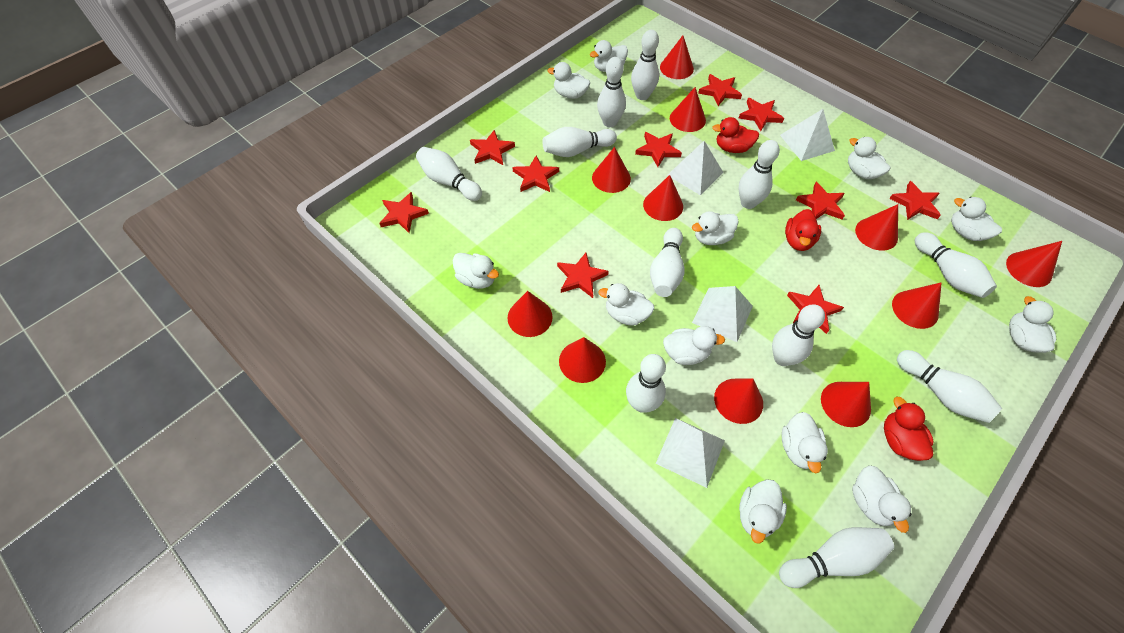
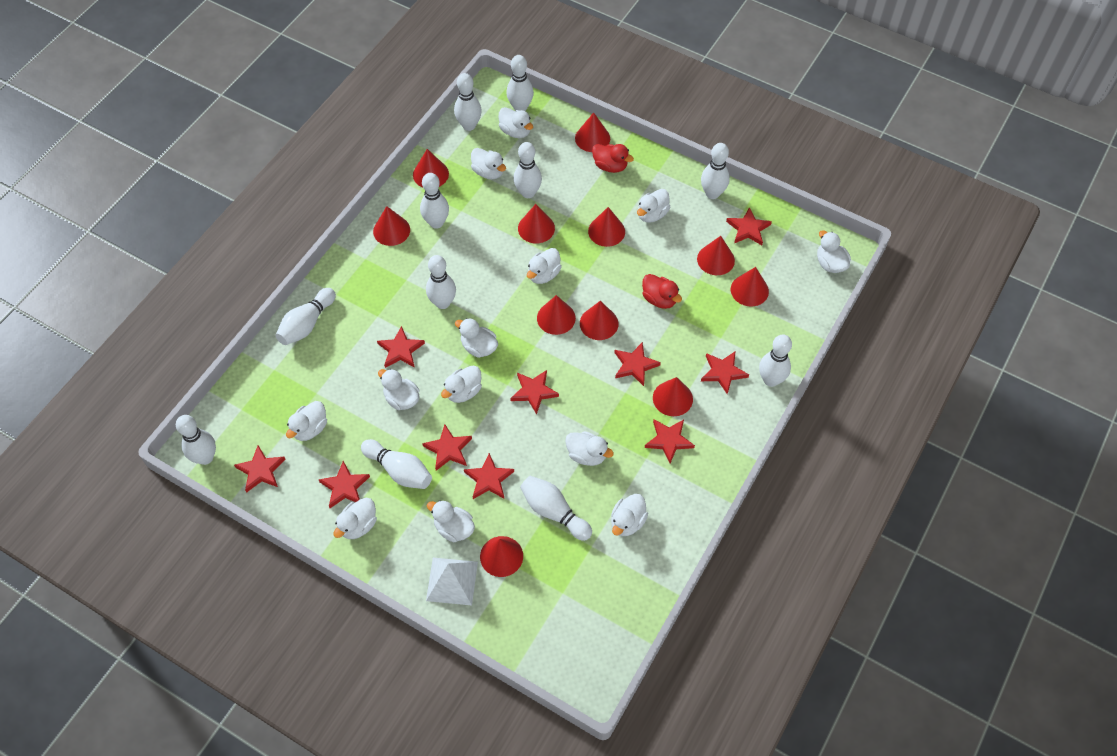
red duck: 3 -> 2
white duck: 12 -> 13
white pyramid: 4 -> 1

